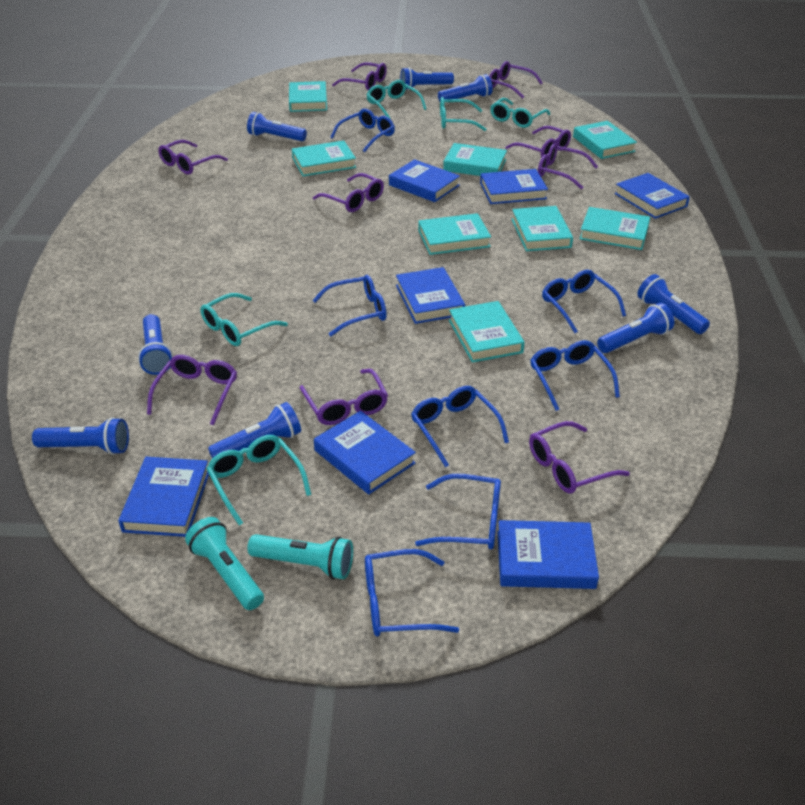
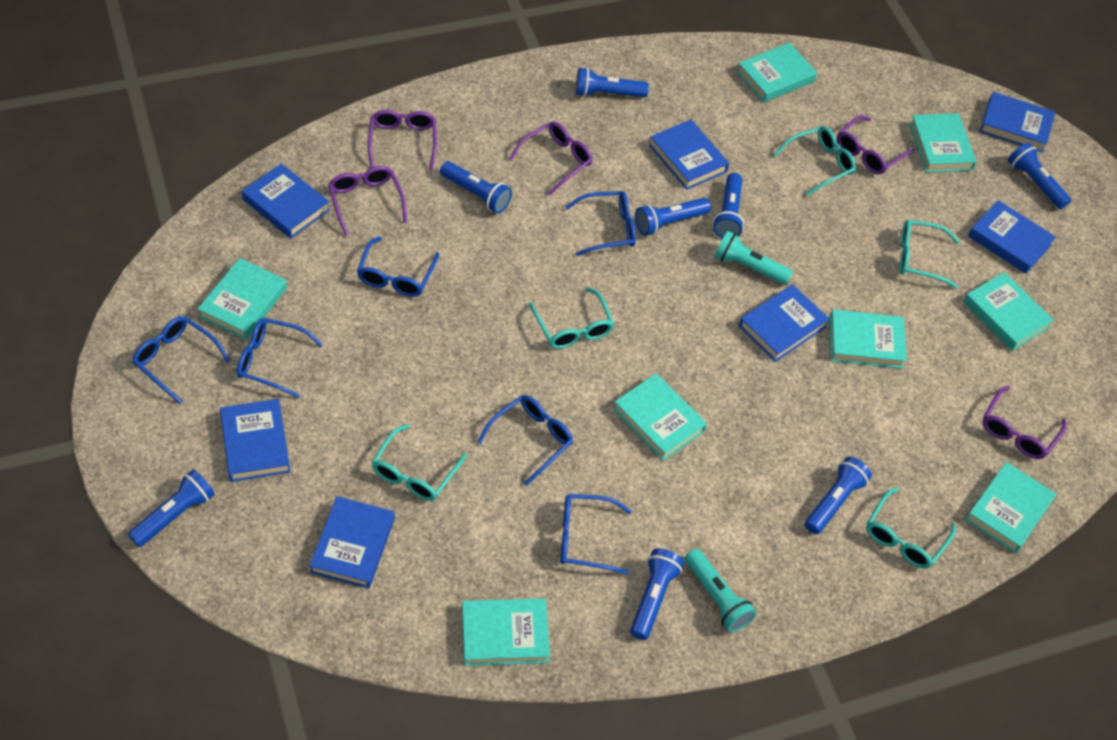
blue glasses: 7 -> 6
purple glasses: 9 -> 5

